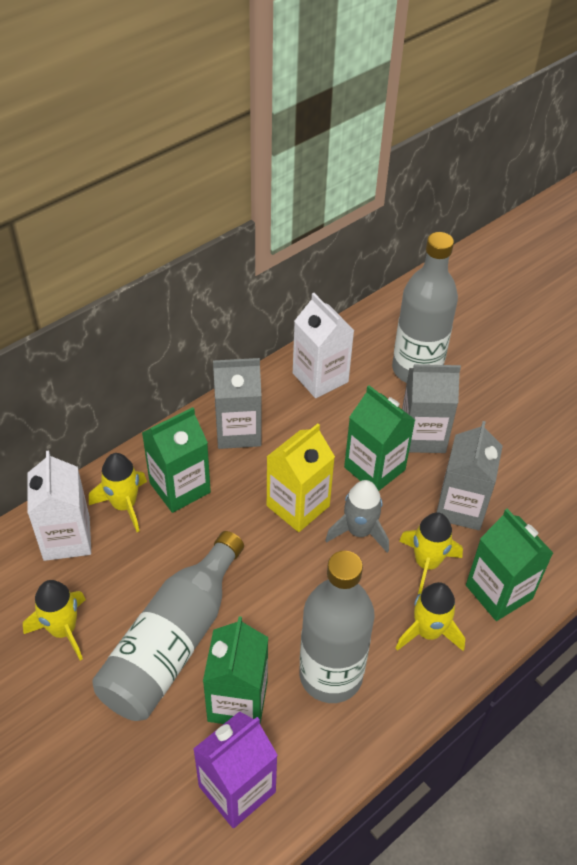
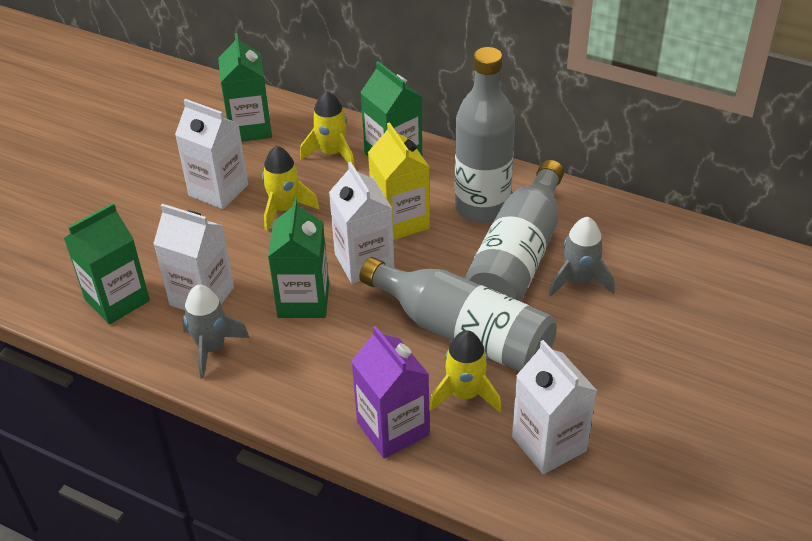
grey carton: 3 -> 0
grey rocket: 1 -> 2
white carton: 2 -> 4
yellow rocket: 4 -> 3

